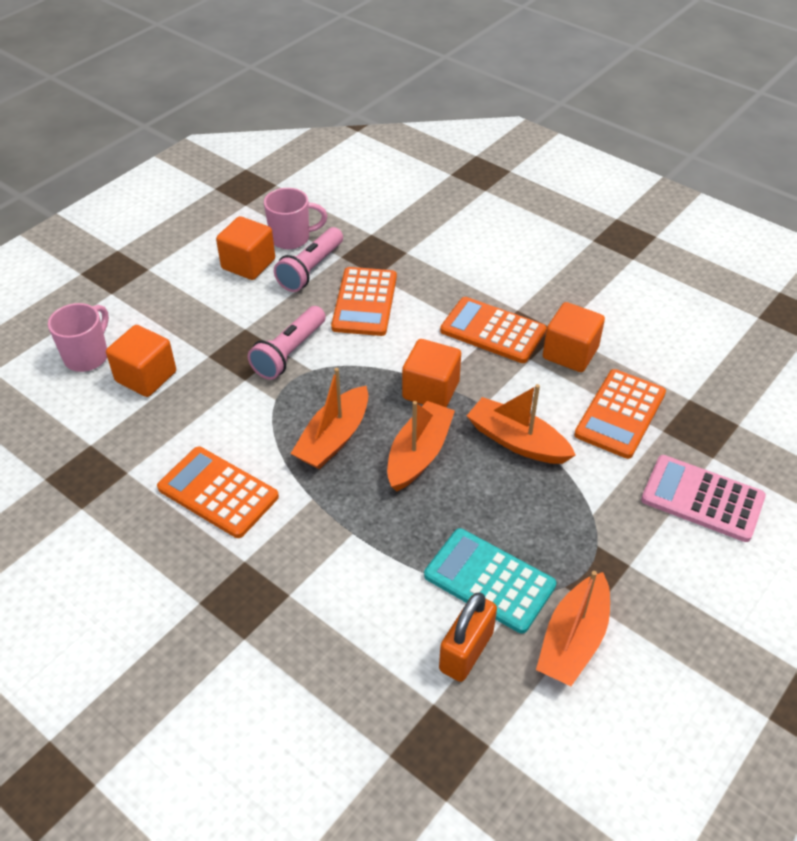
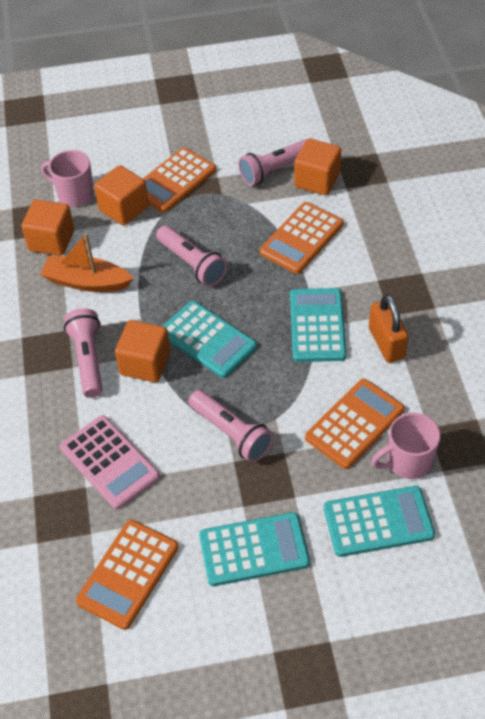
orange boat: 4 -> 1
pink flashlight: 2 -> 4
turquoise calculator: 1 -> 4

